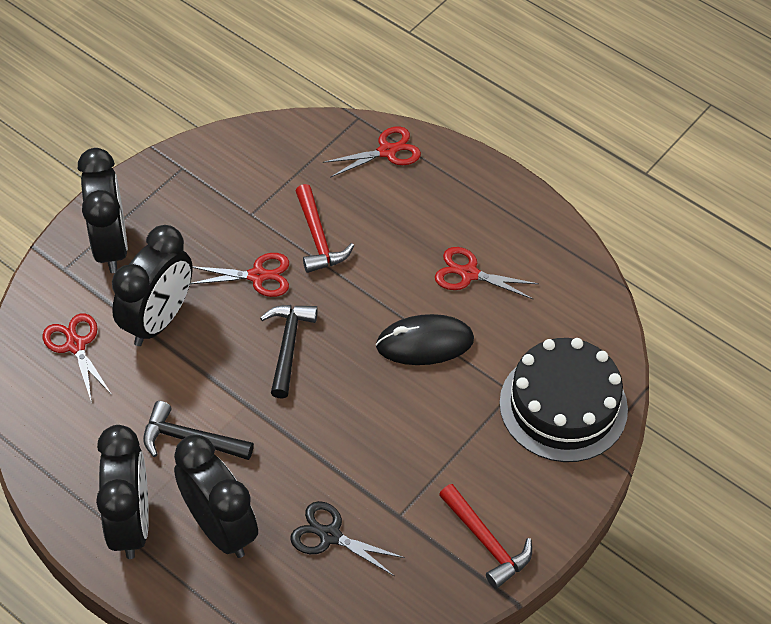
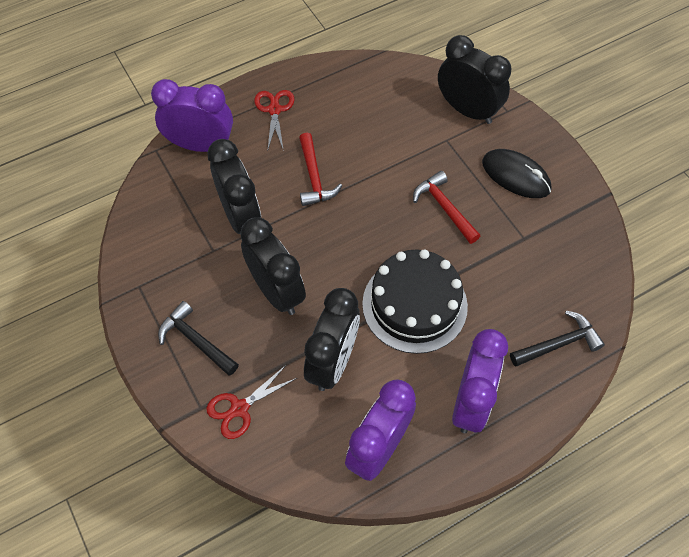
black scissors: 1 -> 0
purple clock: 0 -> 3
red scissors: 4 -> 2

